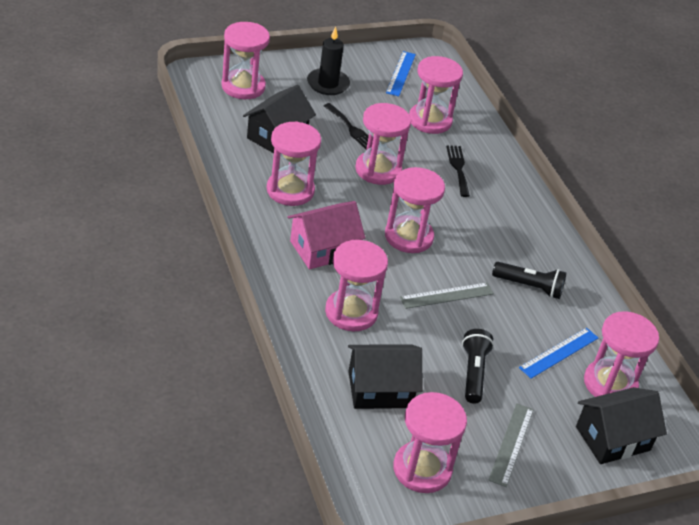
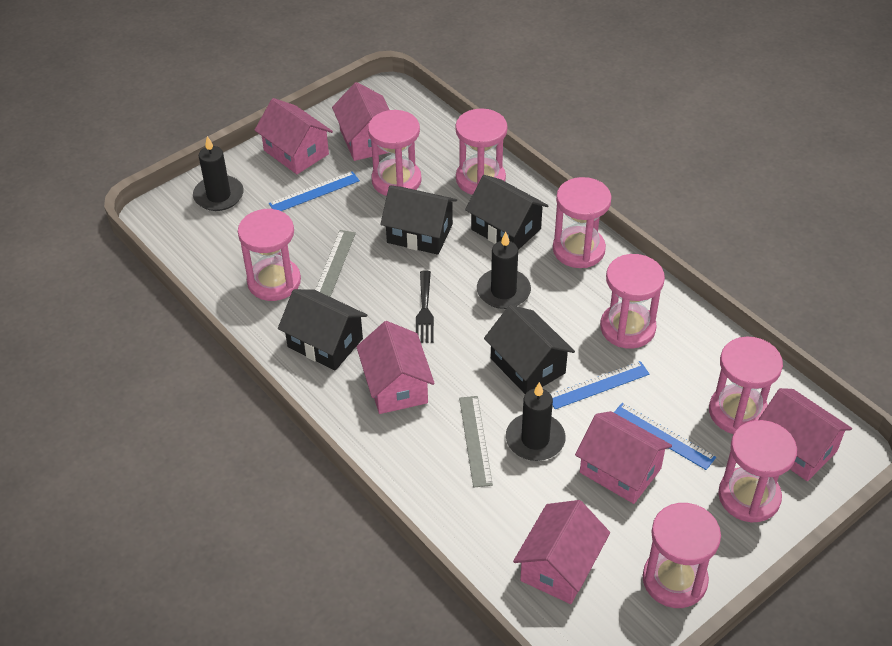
black candle: 1 -> 3
black flashlight: 2 -> 0
black fork: 2 -> 1
black house: 3 -> 4
blue ruler: 2 -> 3
pink house: 1 -> 6

